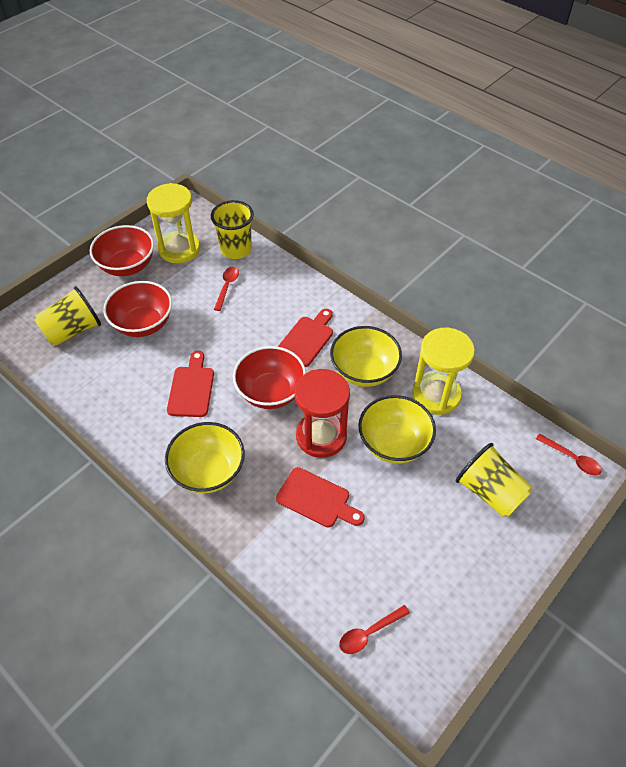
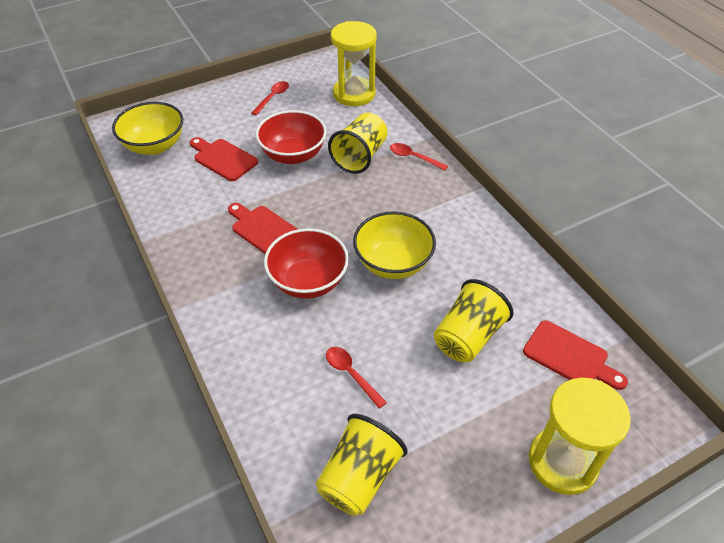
red bowl: 3 -> 2
red hourglass: 1 -> 0
yellow bowl: 3 -> 2

